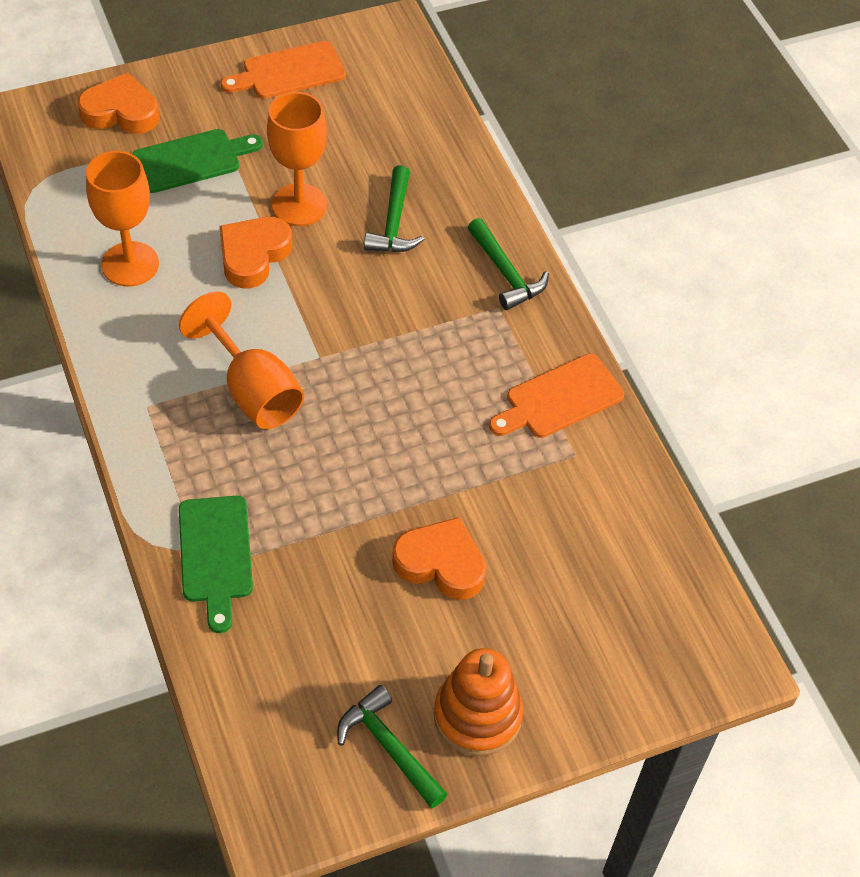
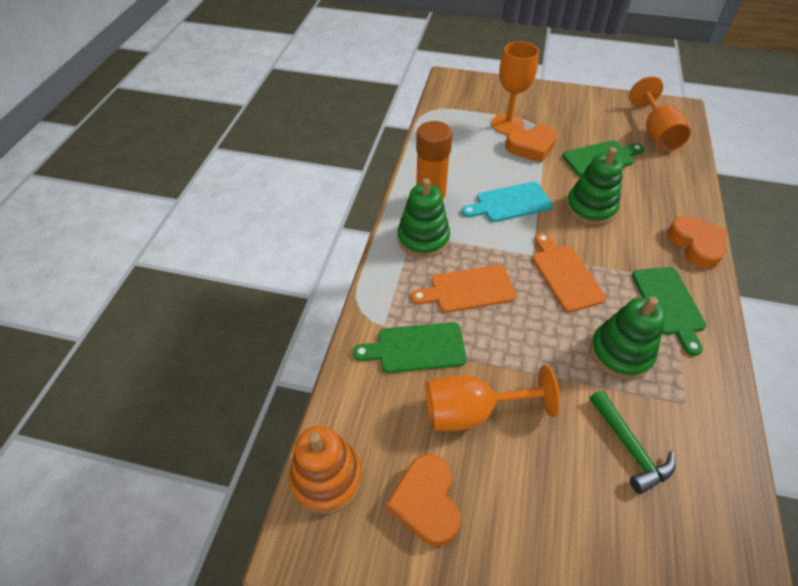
green cutting board: 2 -> 3
green hammer: 3 -> 1
green stacking toy: 0 -> 3
orange glue stick: 0 -> 1
turquoise cutting board: 0 -> 1

